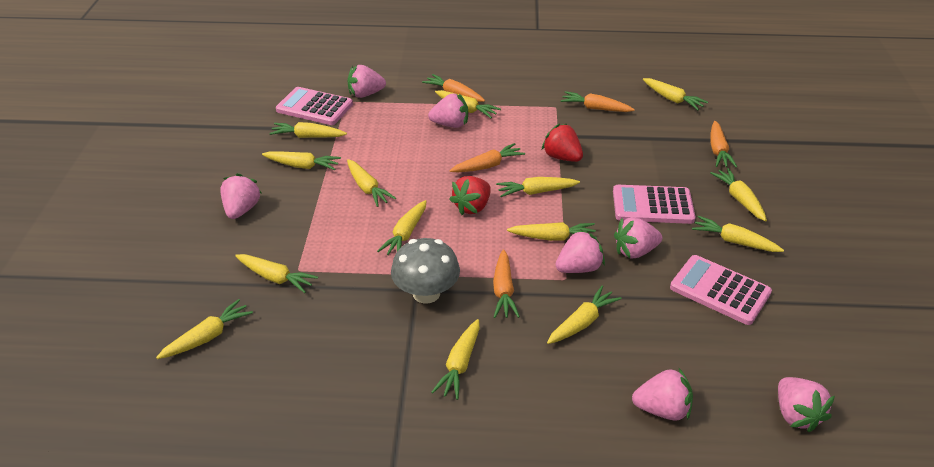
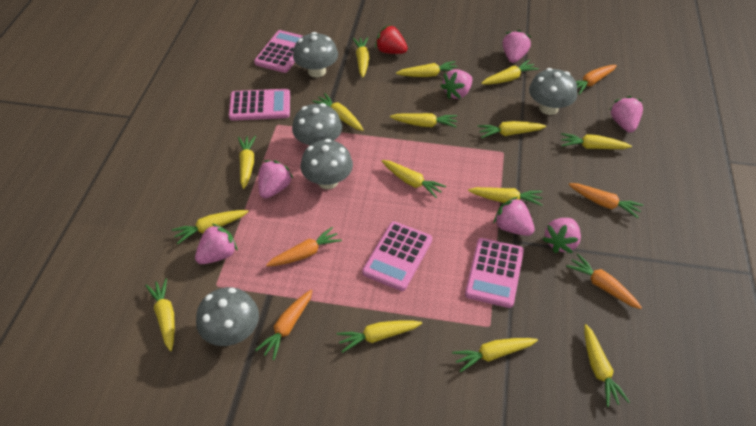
grey mushroom: 1 -> 5
pink calculator: 3 -> 4
red strawberry: 2 -> 1
yellow carrot: 14 -> 15

